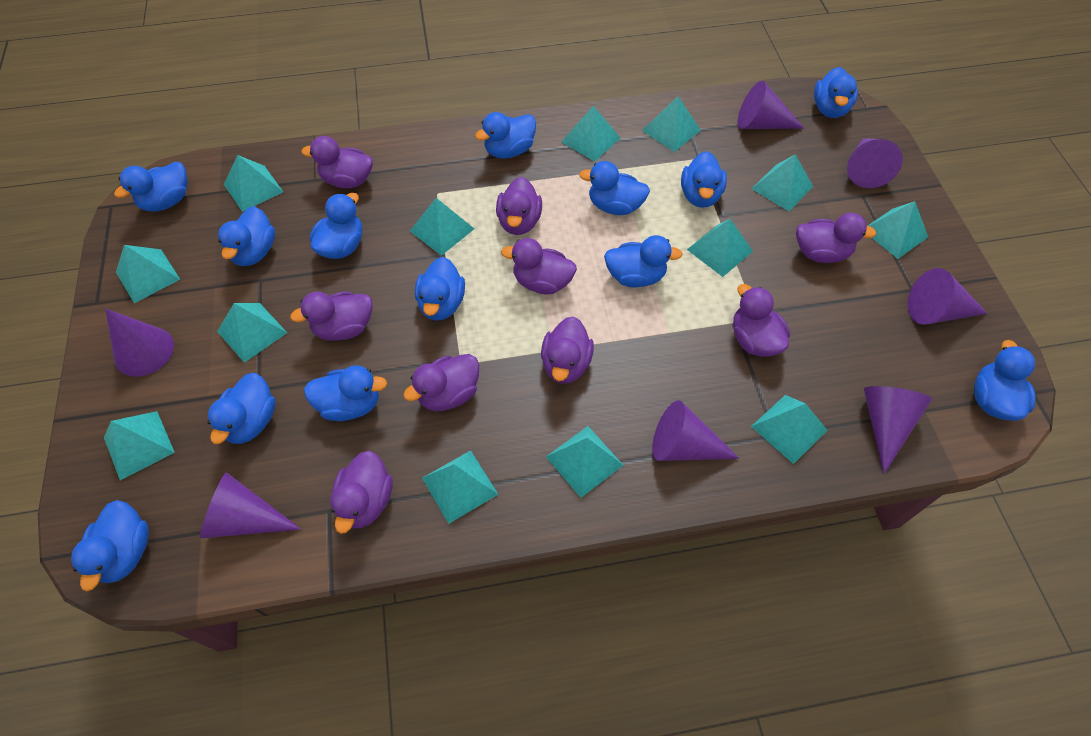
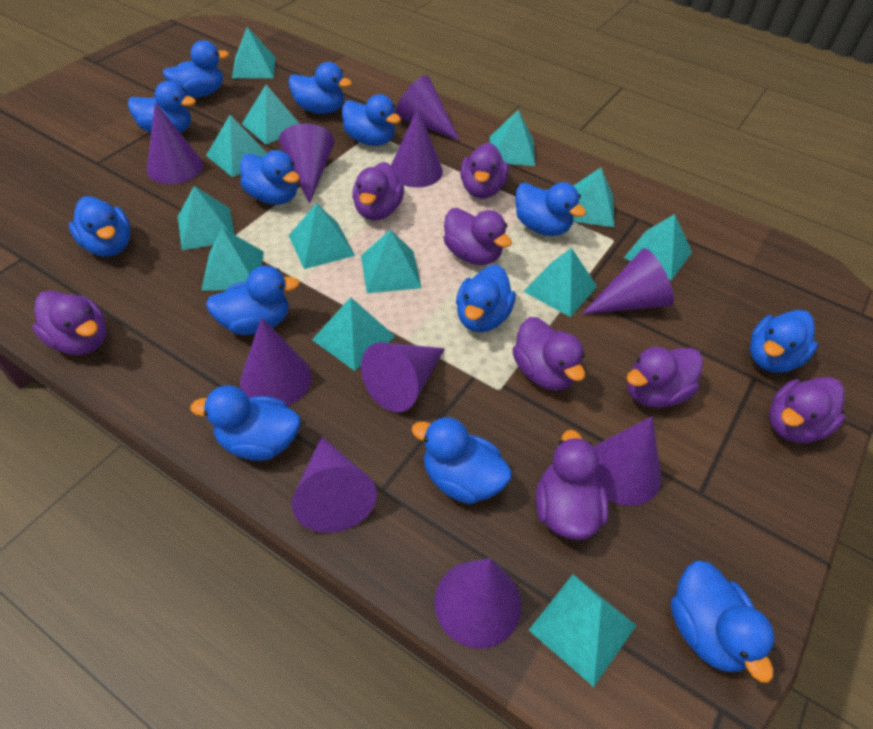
purple cone: 7 -> 10
purple duck: 9 -> 8

